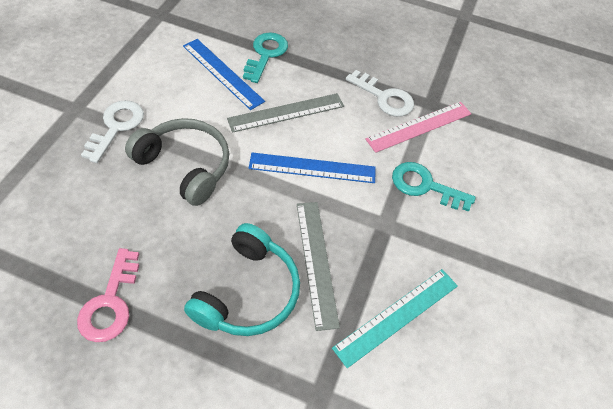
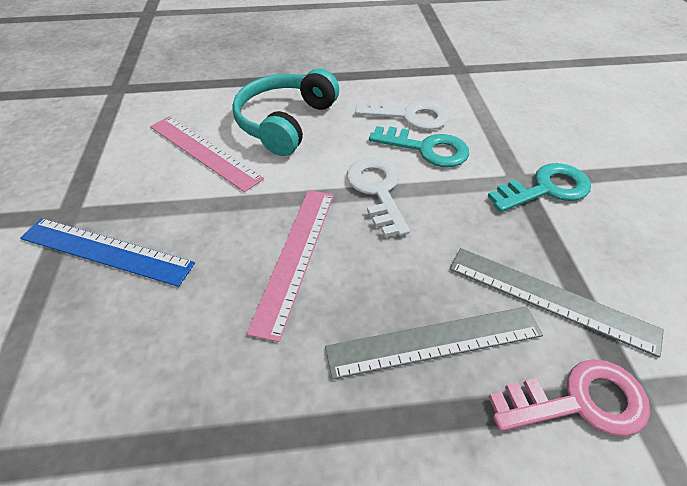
blue ruler: 2 -> 1
grey headphones: 1 -> 0
pink ruler: 1 -> 2
turquoise ruler: 1 -> 0

